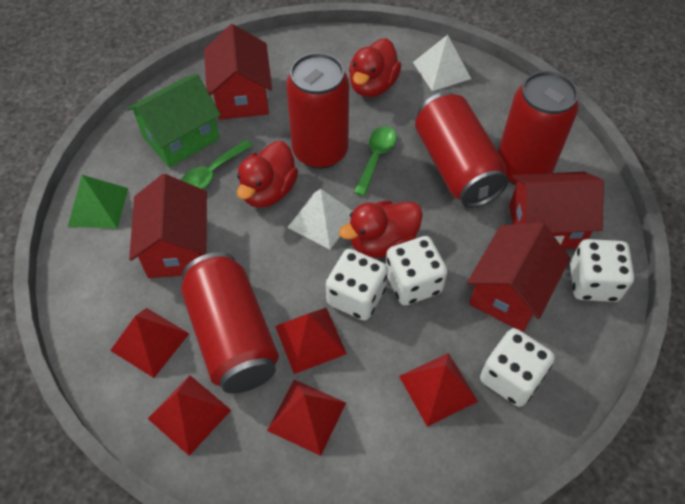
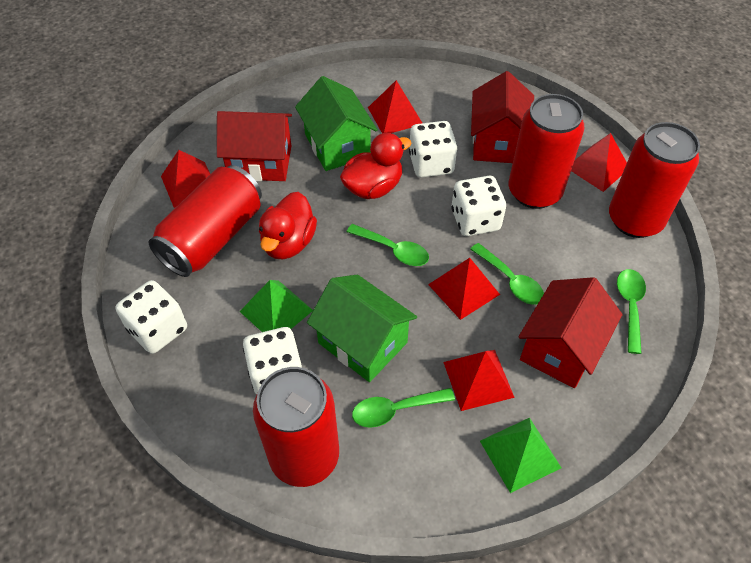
green house: 1 -> 2
green pyramid: 1 -> 2
green spoon: 2 -> 4
red duck: 3 -> 2
red house: 4 -> 3
white pyramid: 2 -> 0

